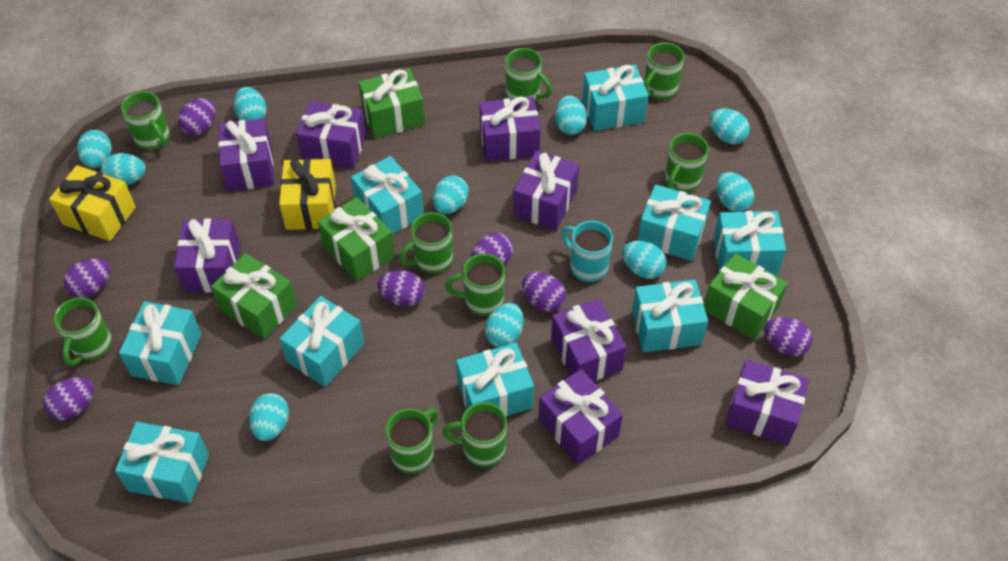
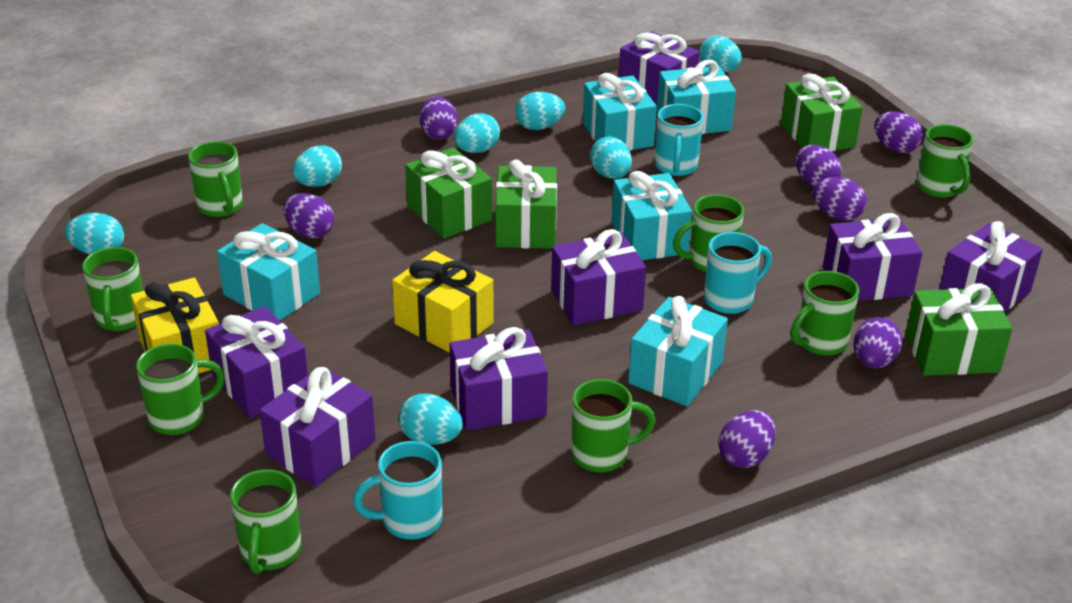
green mug: 9 -> 8
purple gift: 8 -> 7
turquoise egg: 10 -> 7
turquoise gift: 9 -> 5
turquoise mug: 1 -> 3

